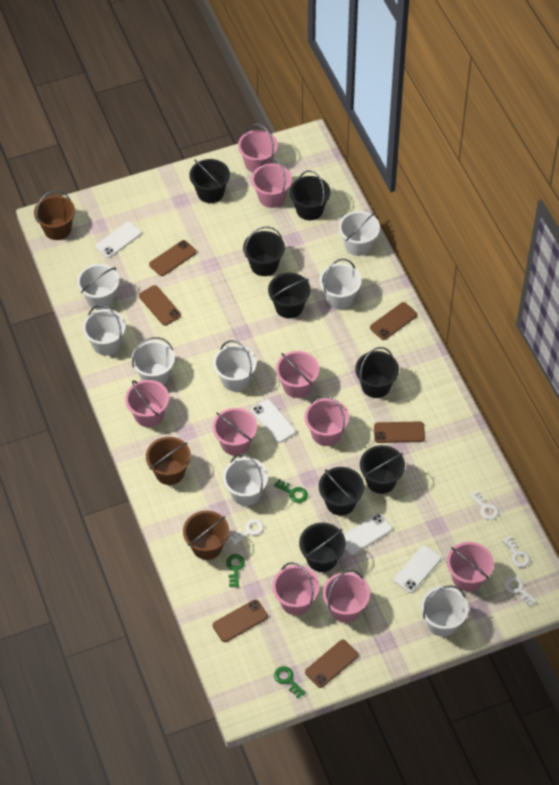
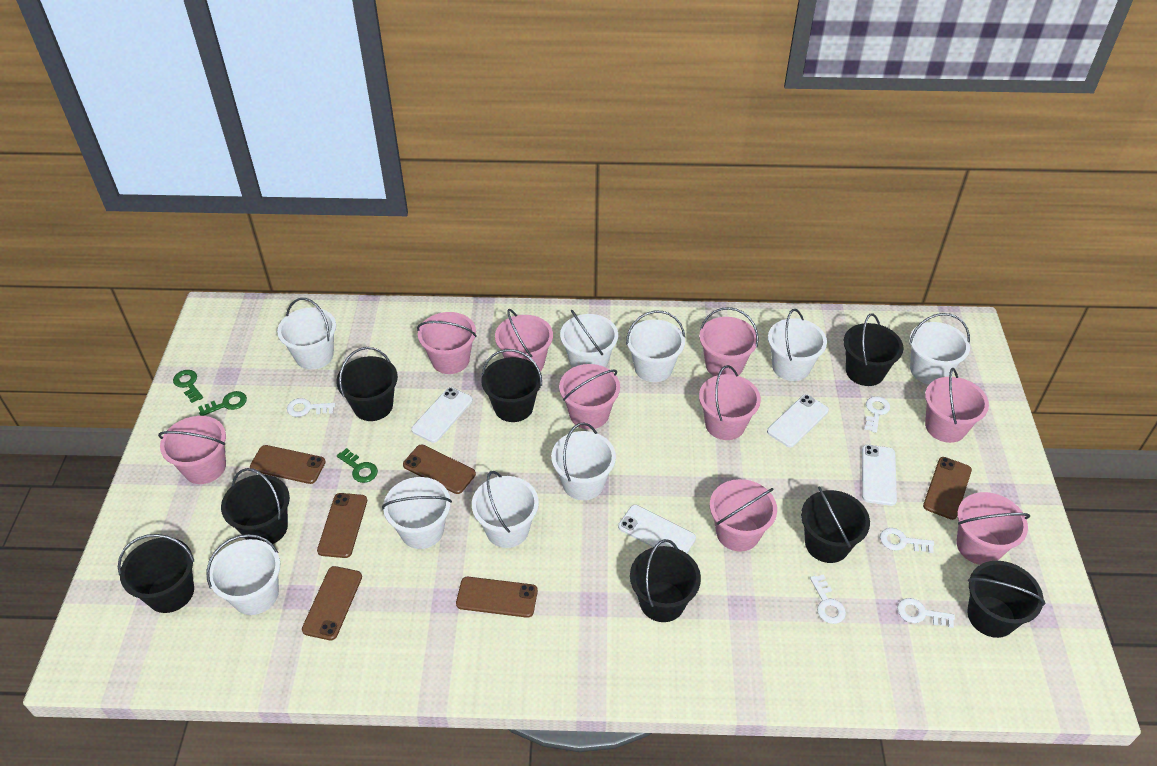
brown bucket: 3 -> 0
white bucket: 8 -> 9
white key: 4 -> 5

